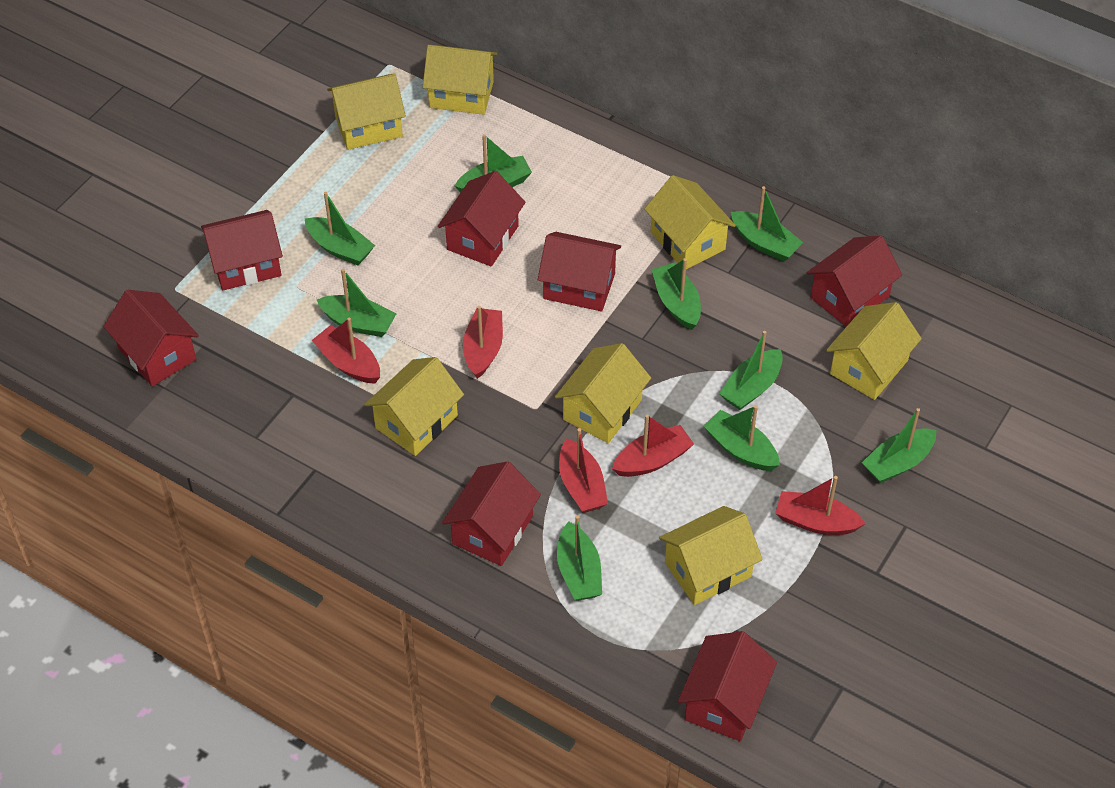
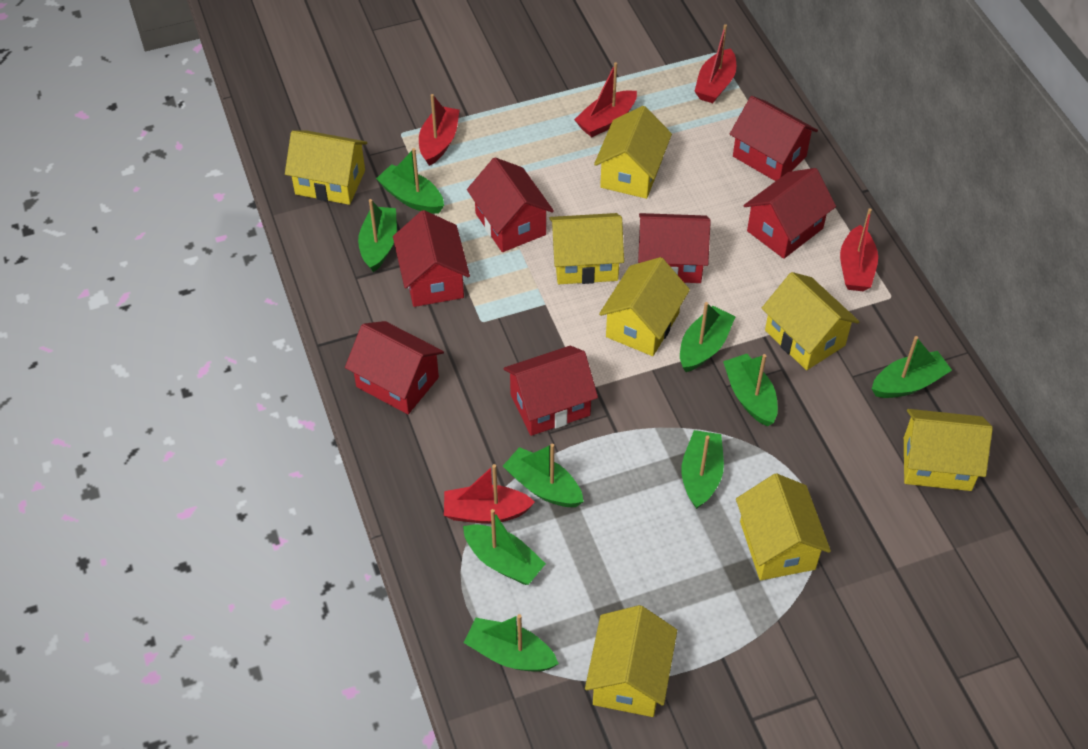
yellow house: 7 -> 8

